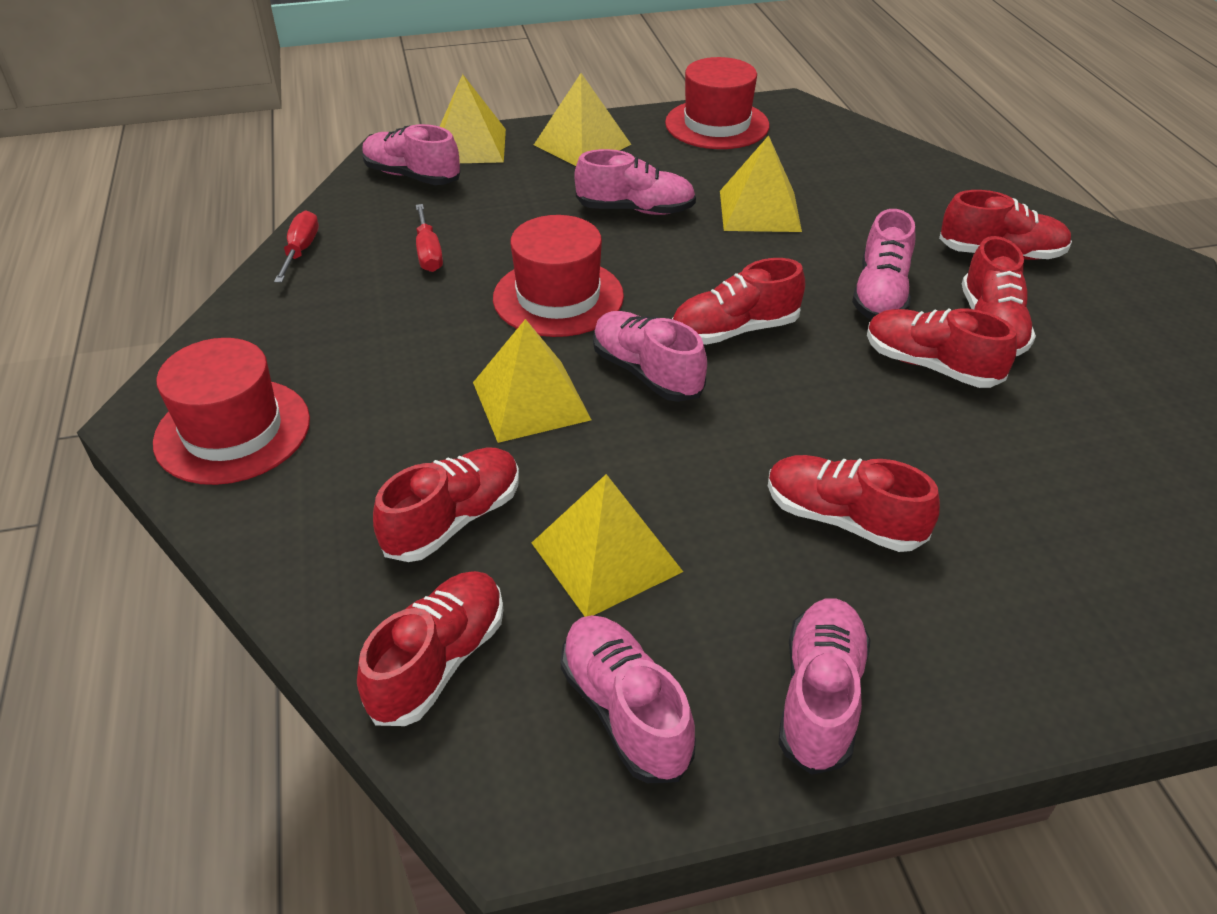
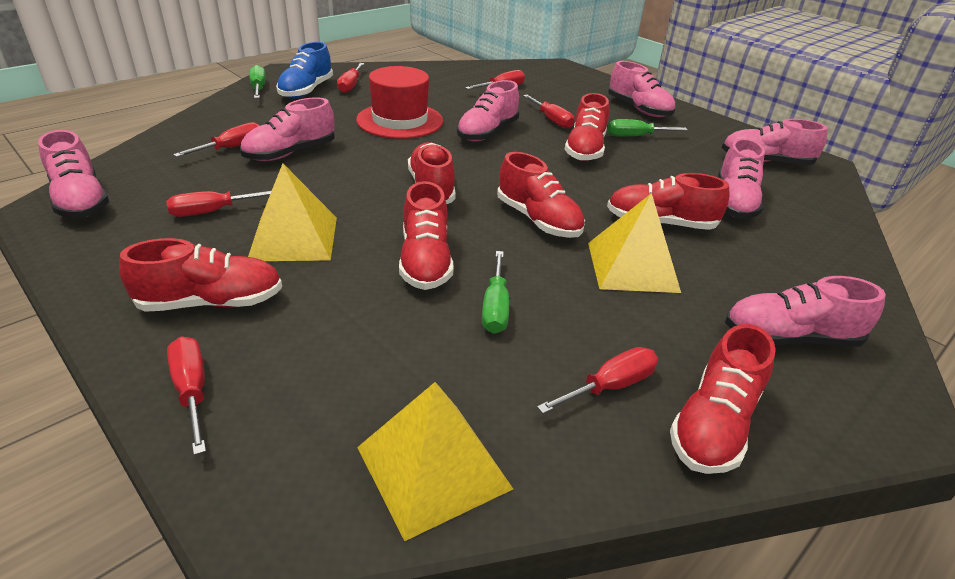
blue shoe: 0 -> 1
green screwdriver: 0 -> 3
pink shoe: 6 -> 7
red hat: 3 -> 1
red screwdriver: 2 -> 7
yellow pyramid: 5 -> 3

